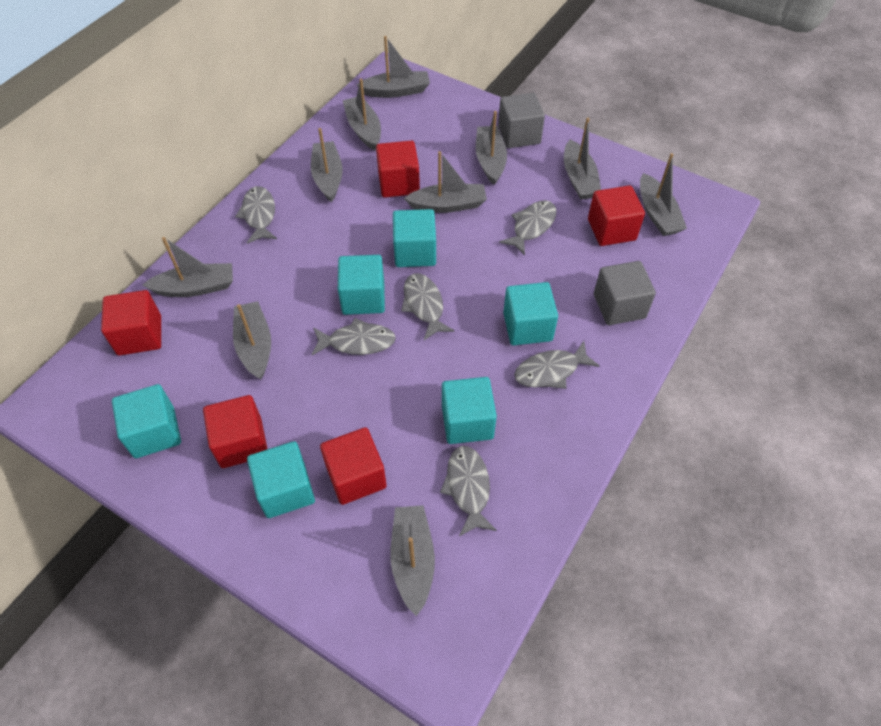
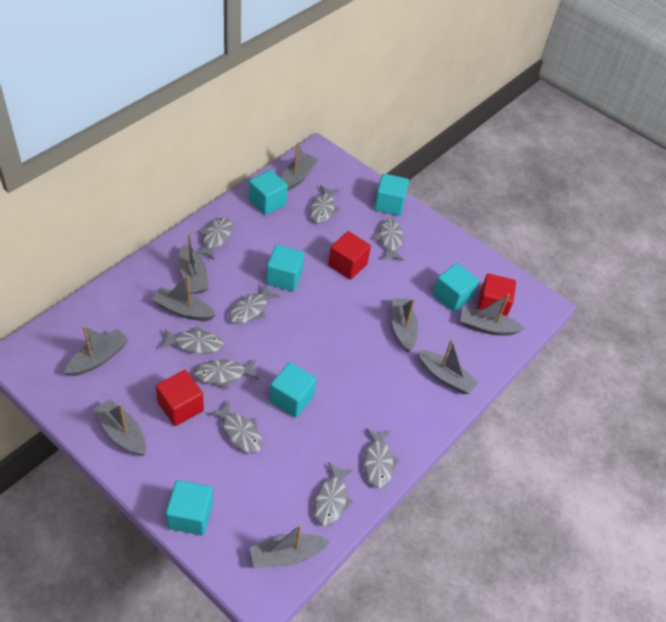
grey boat: 10 -> 9
grey cube: 2 -> 0
grey fish: 6 -> 9
red cube: 5 -> 3

